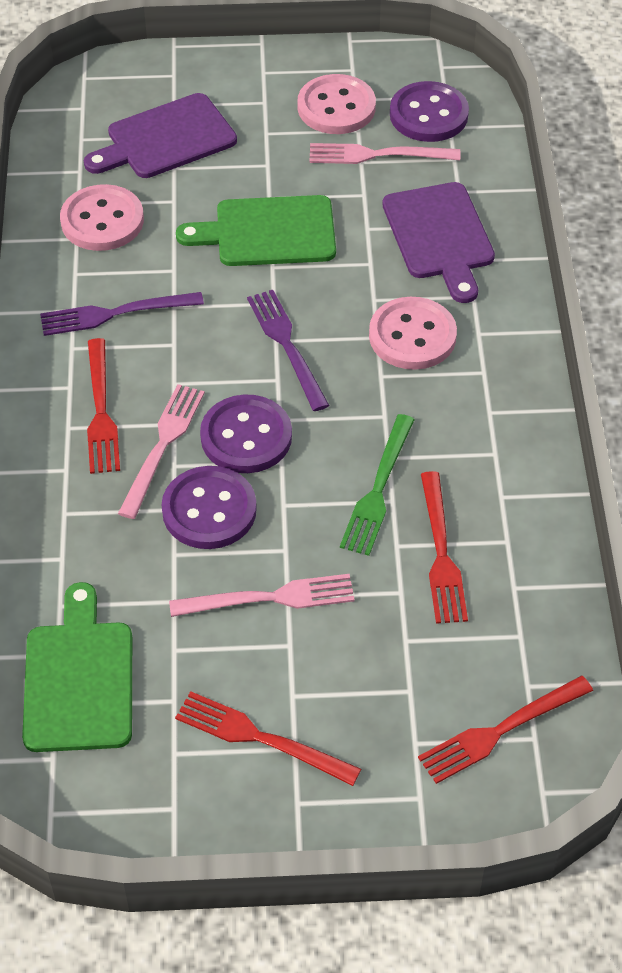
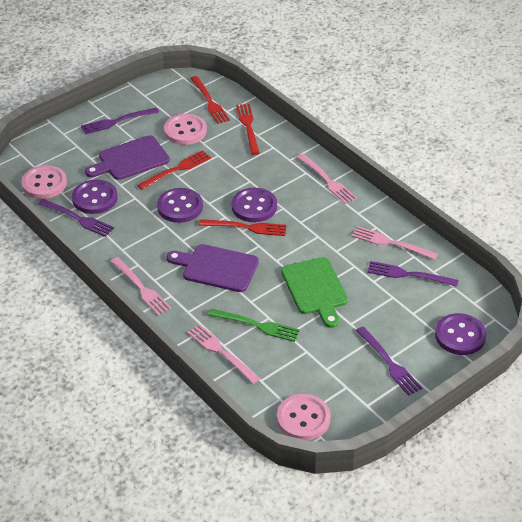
green cutting board: 2 -> 1
pink fork: 3 -> 4
purple button: 3 -> 4
purple fork: 2 -> 4

